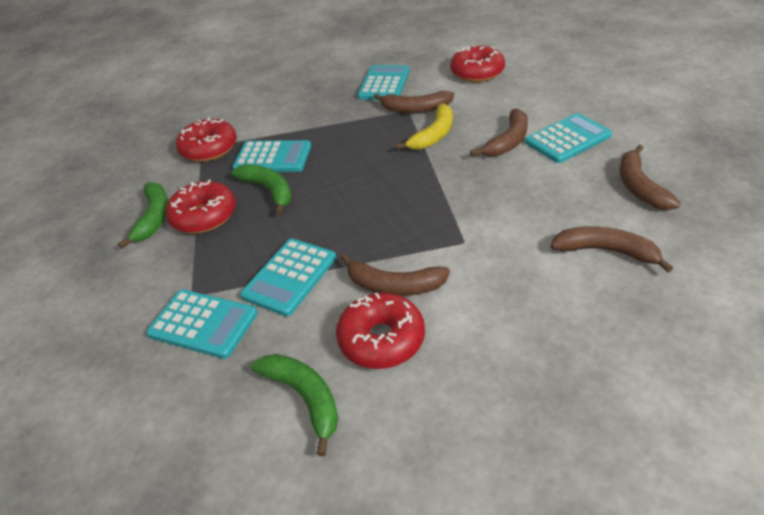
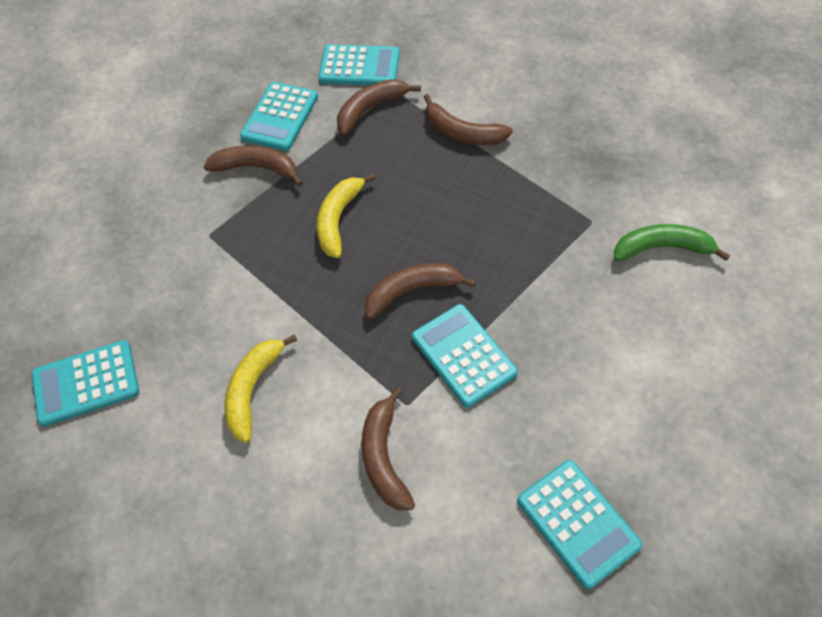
green banana: 3 -> 1
red donut: 4 -> 0
yellow banana: 1 -> 2

